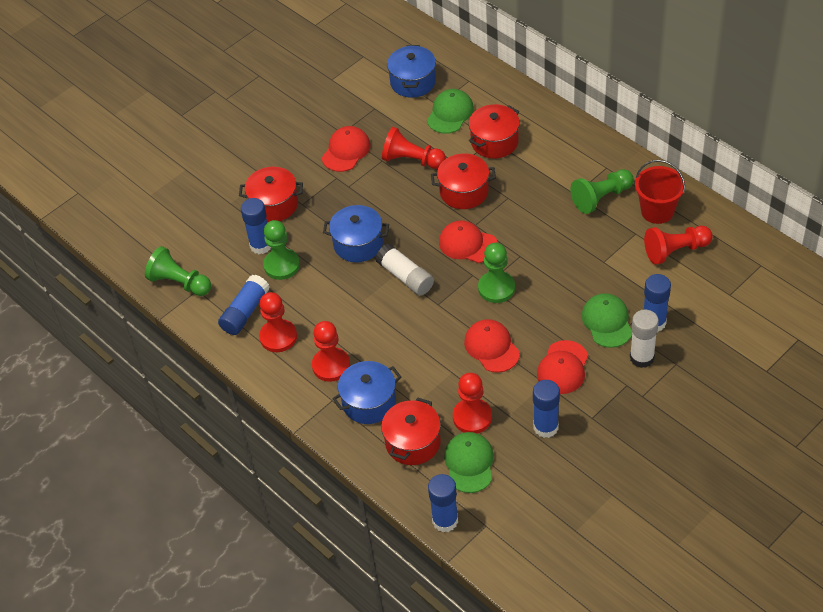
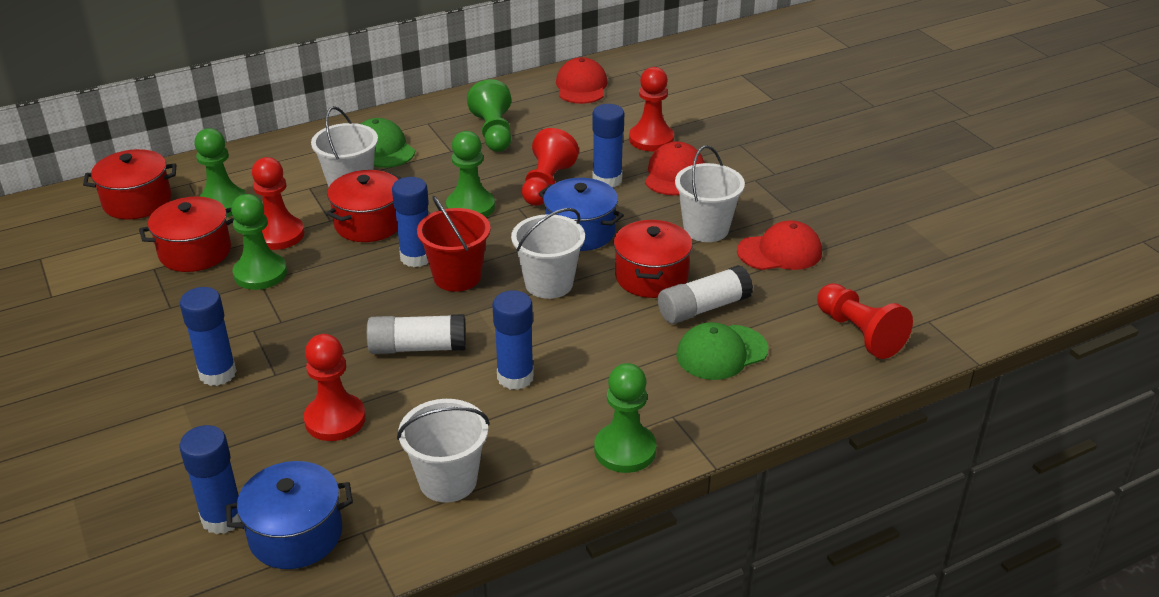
blue pot: 3 -> 2
green cap: 3 -> 2
green pawn: 4 -> 5
red cap: 4 -> 3
white bucket: 0 -> 4

